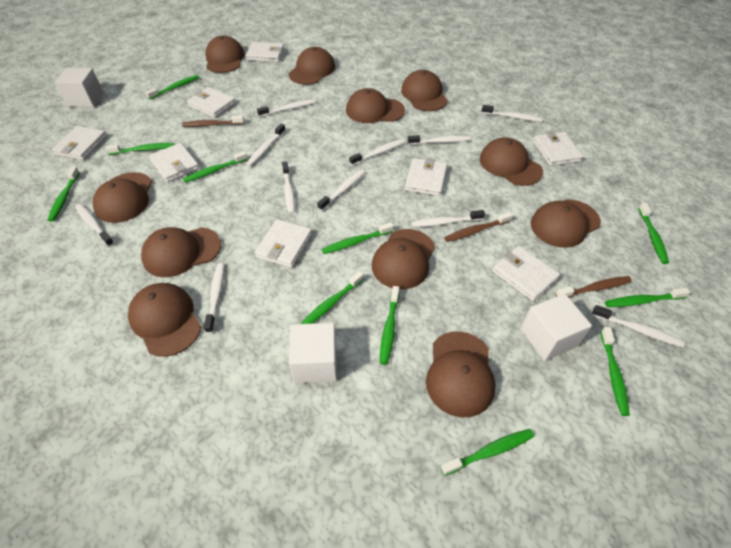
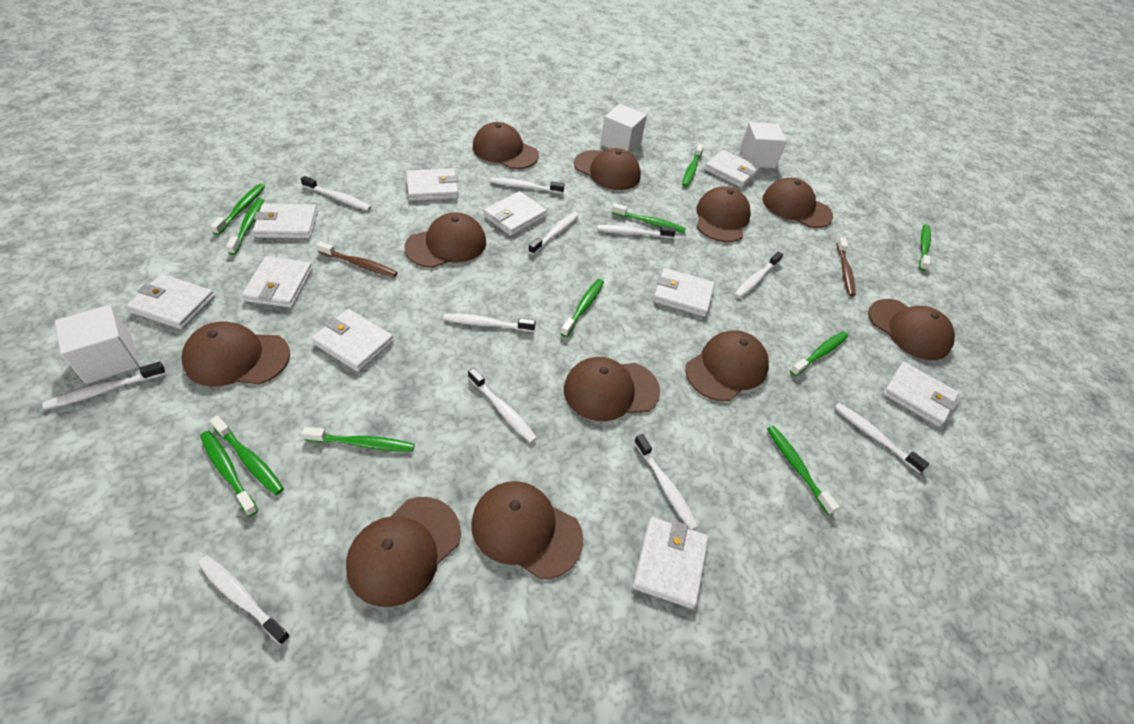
brown toothbrush: 3 -> 2
white wallet: 8 -> 10

